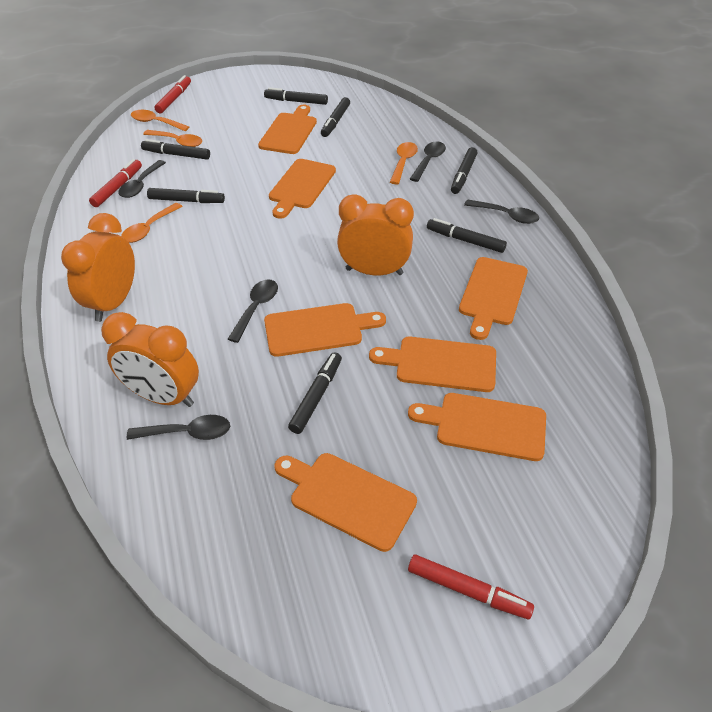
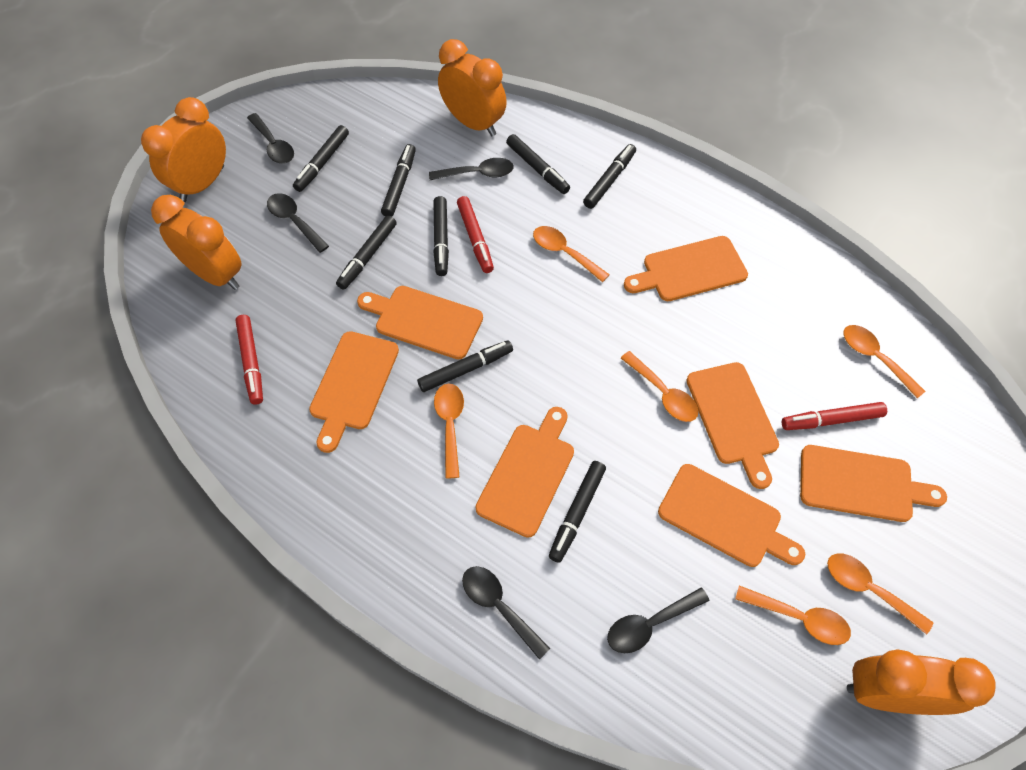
black marker: 7 -> 8
orange clock: 3 -> 4
orange spoon: 4 -> 6

